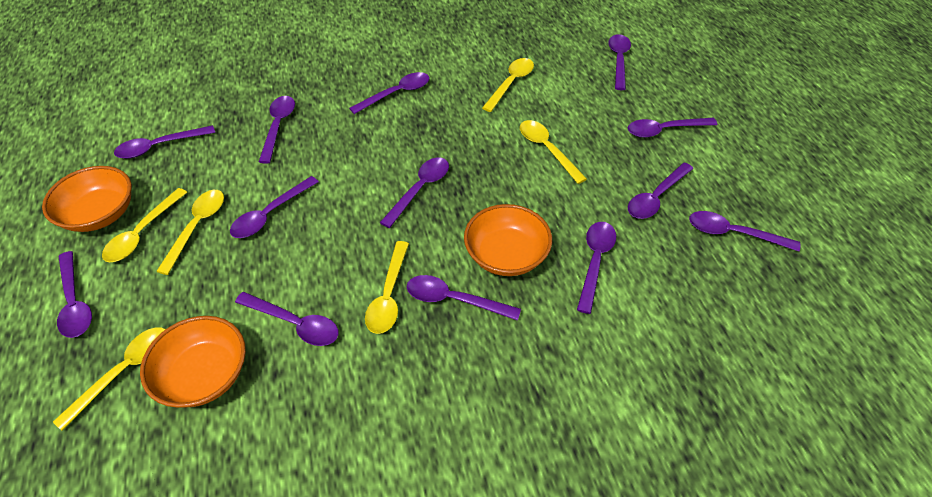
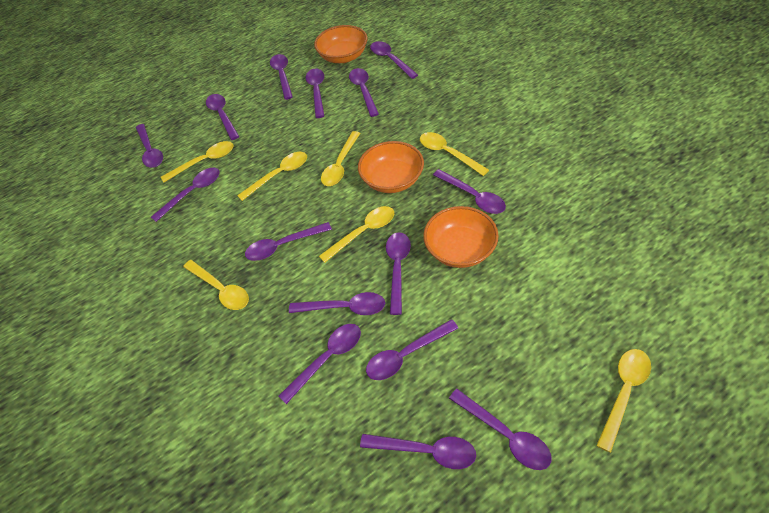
purple spoon: 13 -> 15
yellow spoon: 6 -> 7

